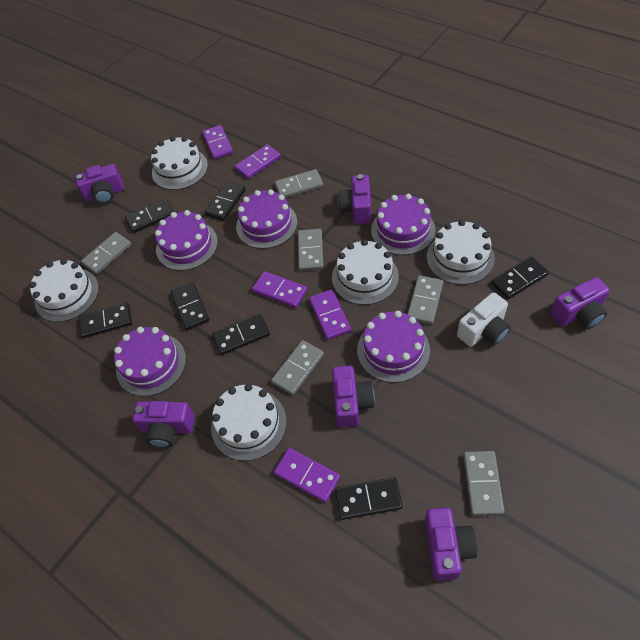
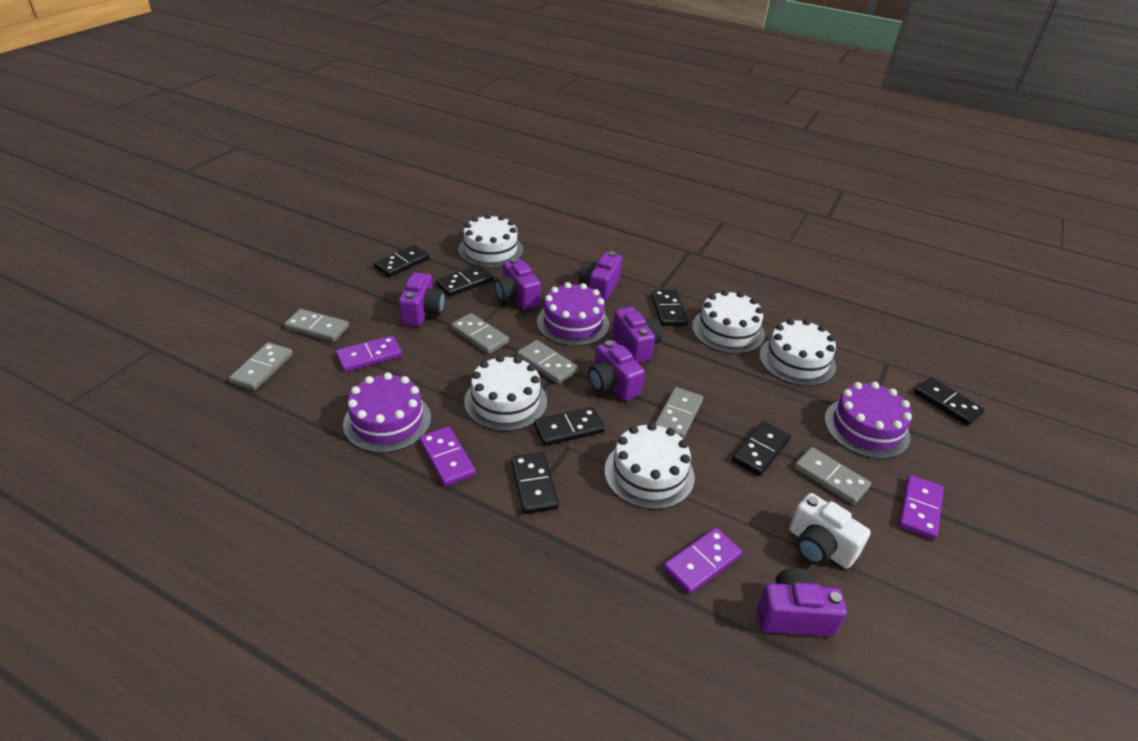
purple cake: 5 -> 3
purple domino: 5 -> 4

